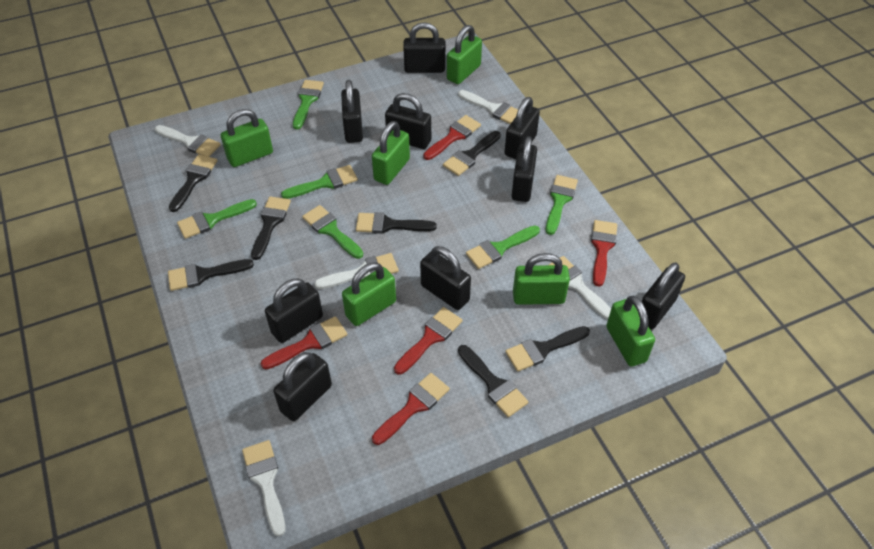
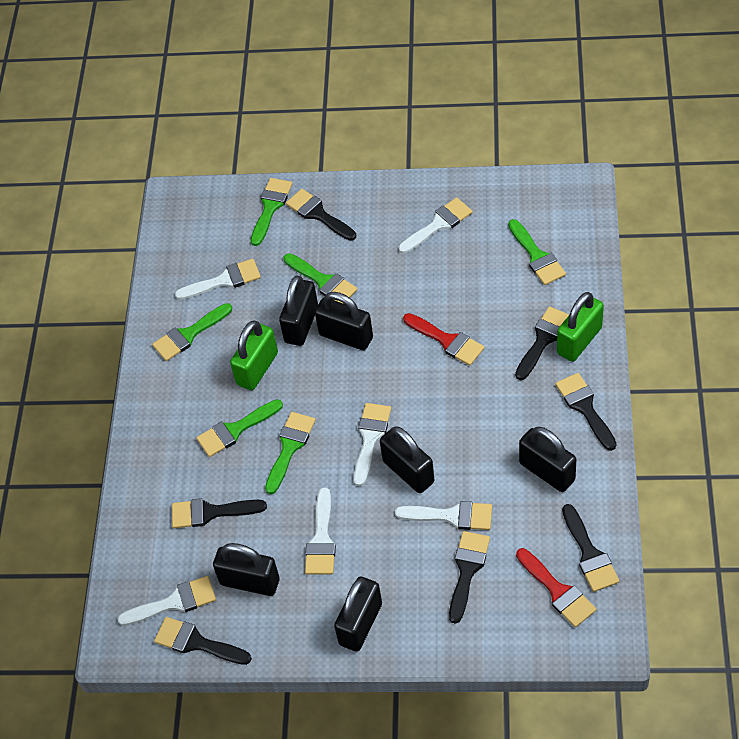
black padlock: 9 -> 6
green padlock: 6 -> 2
red brush: 5 -> 2
white brush: 5 -> 6

